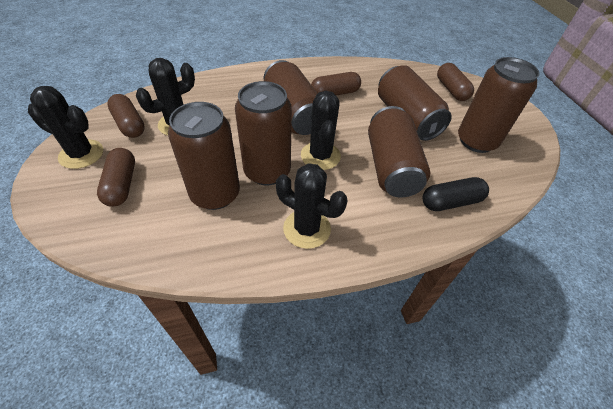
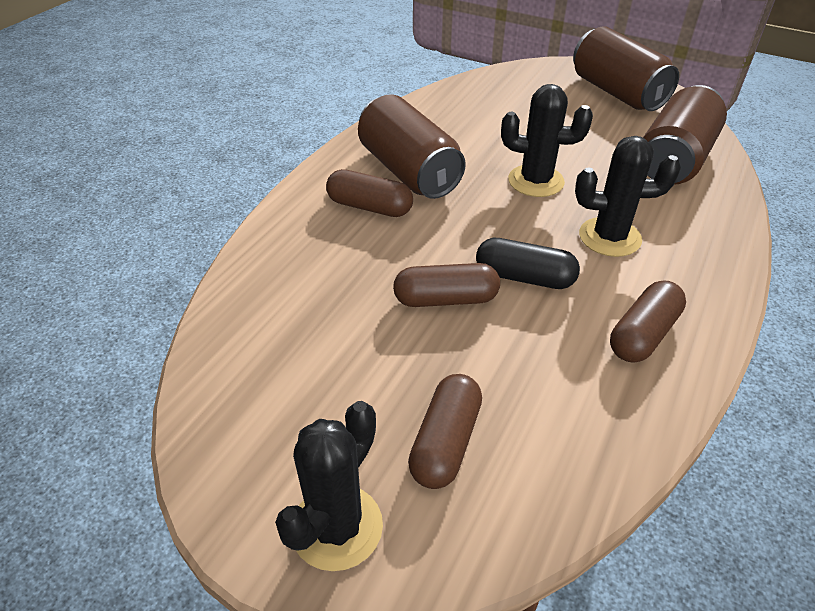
black cactus: 4 -> 3
brown can: 6 -> 3

